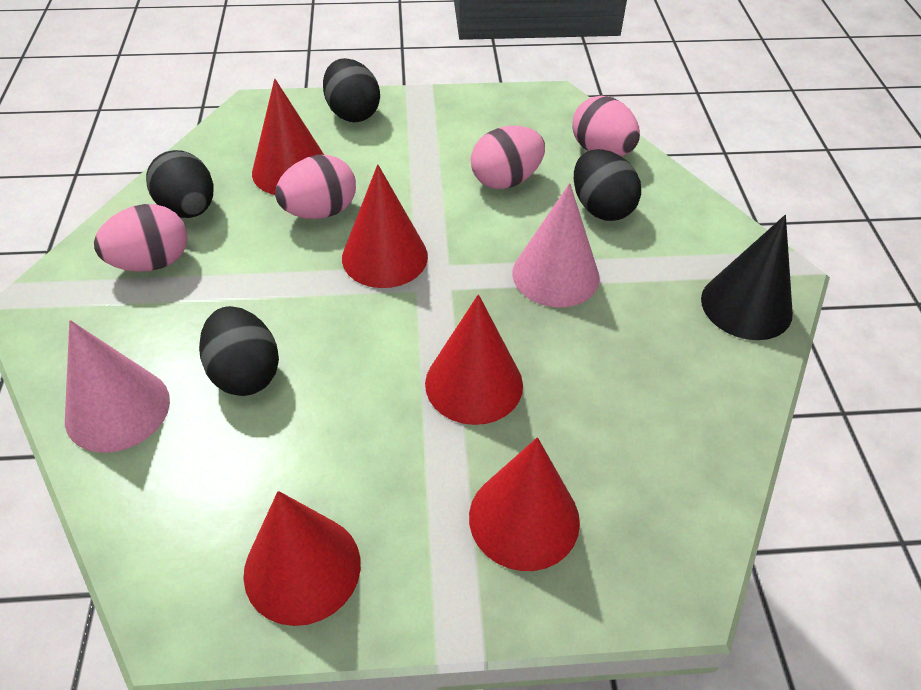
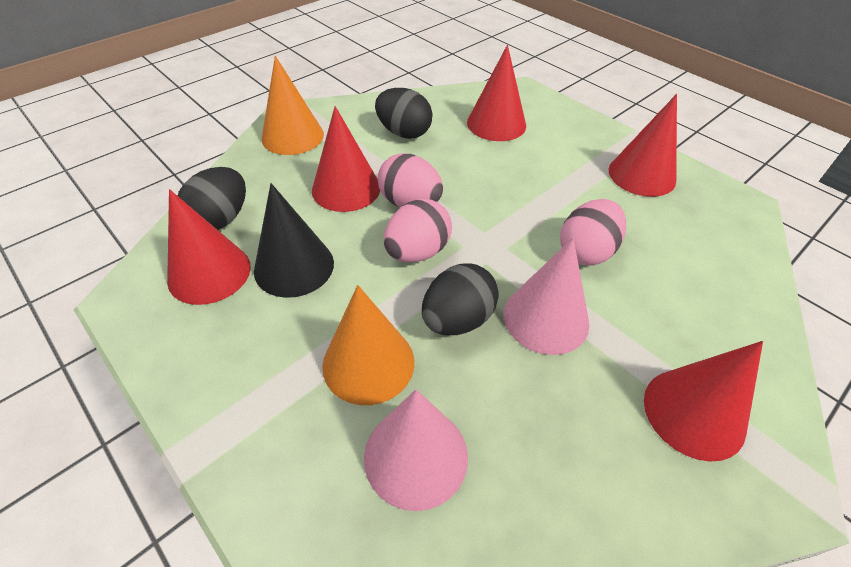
black egg: 4 -> 3
orange cone: 0 -> 2
pink egg: 4 -> 3

